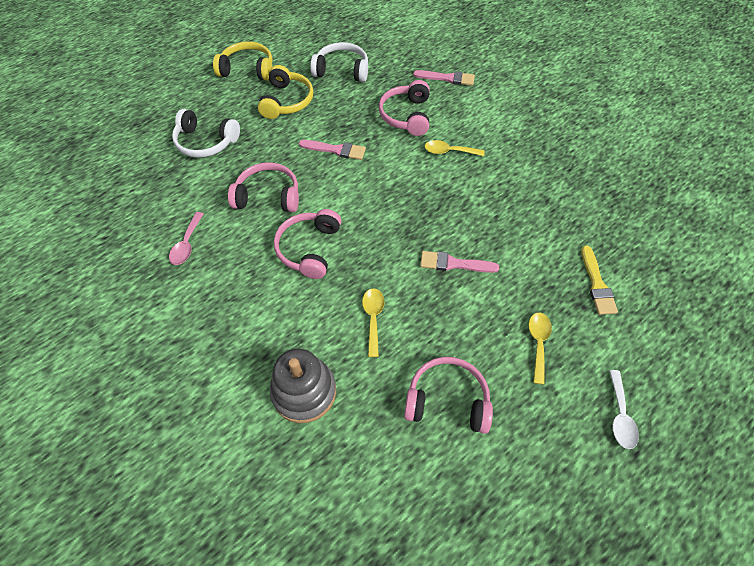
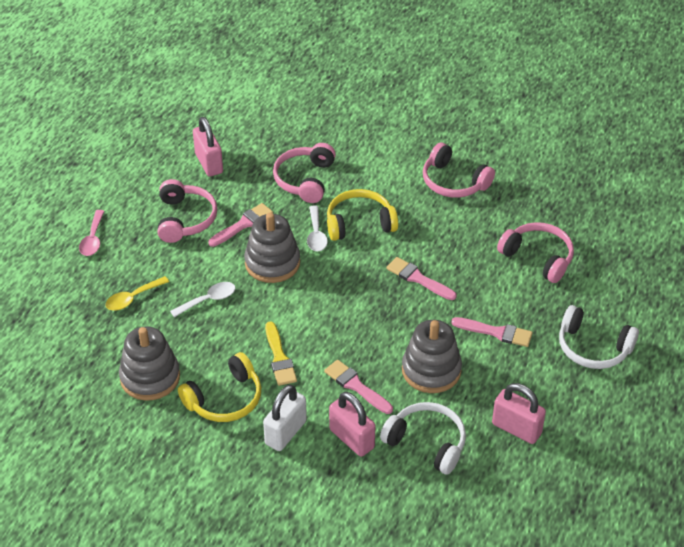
grey stacking toy: 1 -> 3
pink brush: 3 -> 4
pink padlock: 0 -> 3
white padlock: 0 -> 1
white spoon: 1 -> 2
yellow spoon: 3 -> 1

